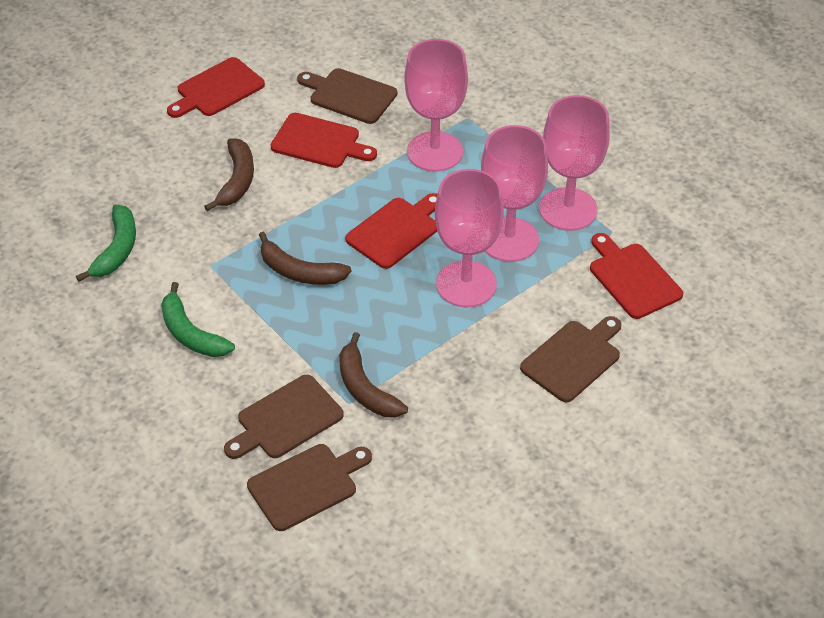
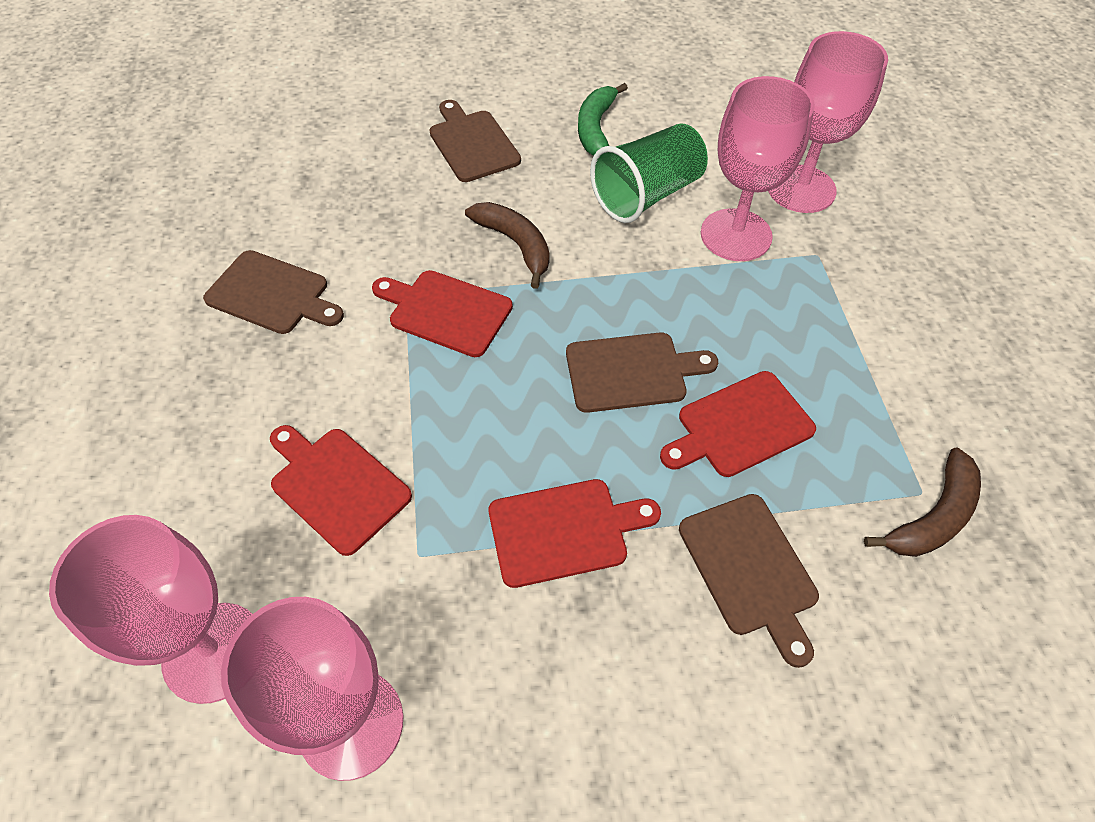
brown banana: 3 -> 2
green banana: 2 -> 1
green cup: 0 -> 1

